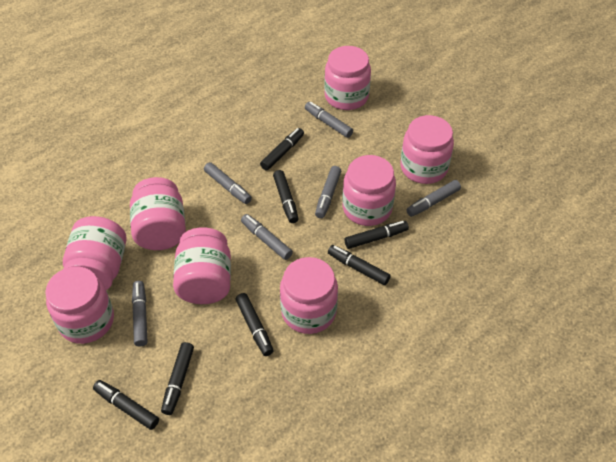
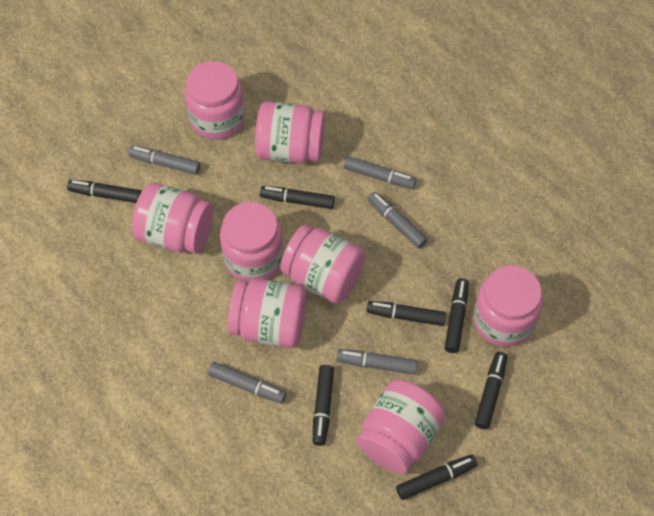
grey marker: 6 -> 5

